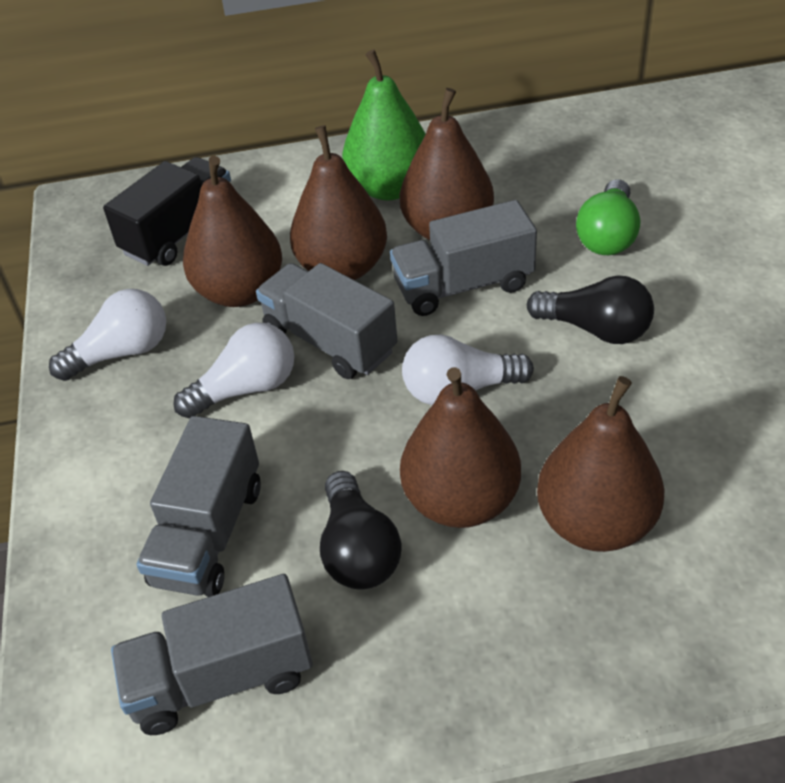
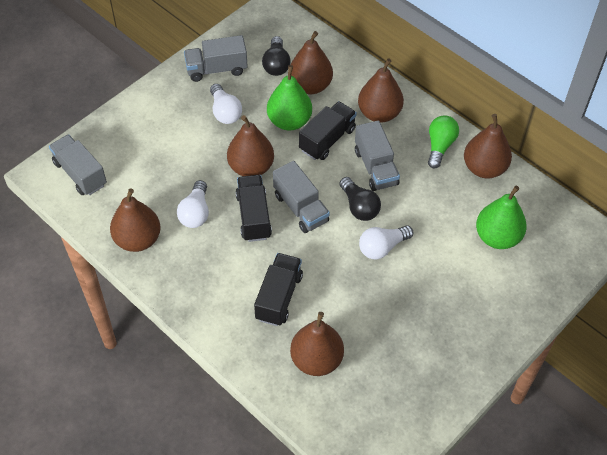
black truck: 1 -> 3
brown pear: 5 -> 6
green pear: 1 -> 2

